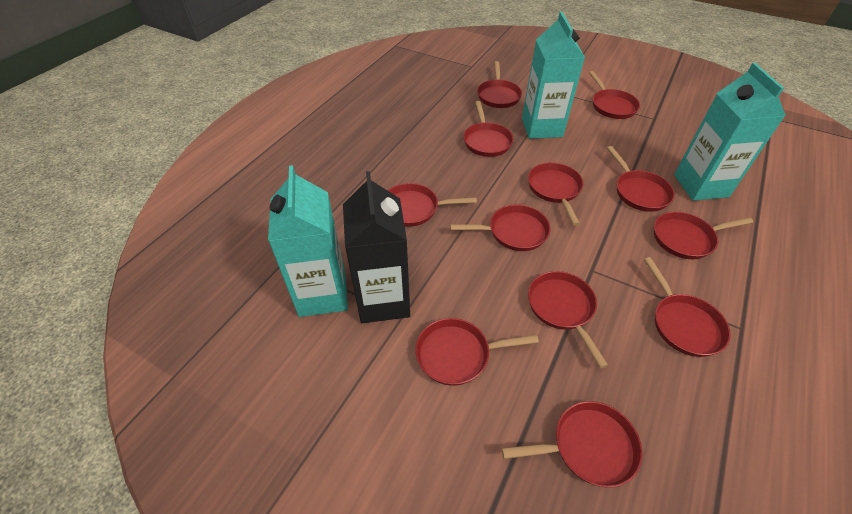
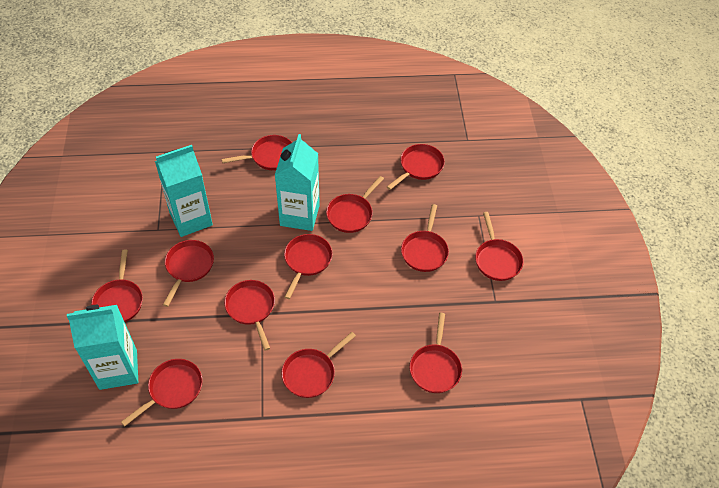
black carton: 1 -> 0

